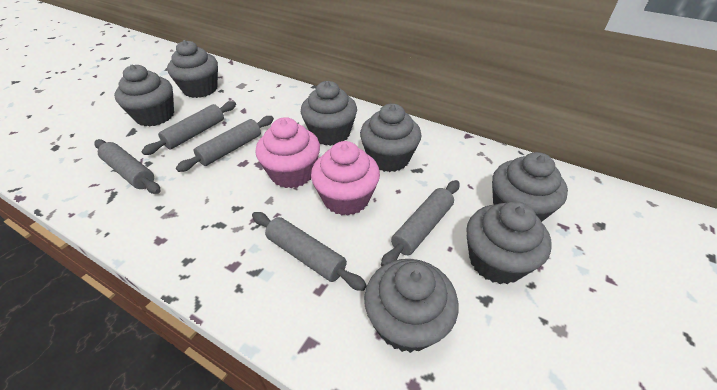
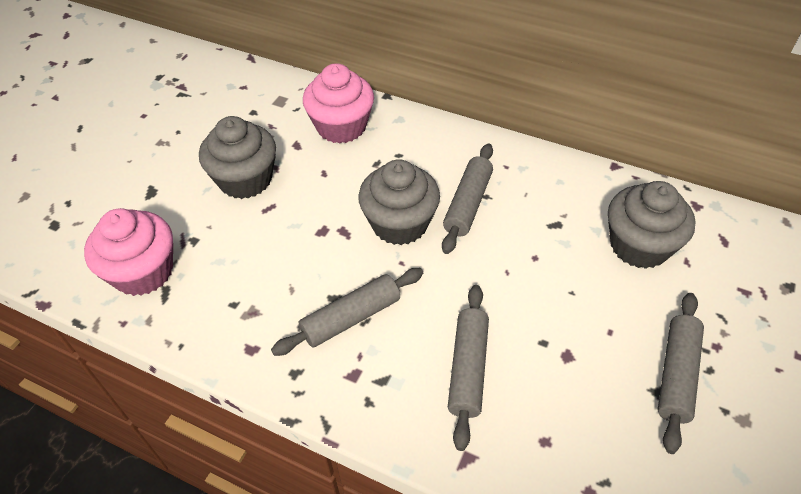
grey cupcake: 7 -> 3
grey rolling pin: 5 -> 4

